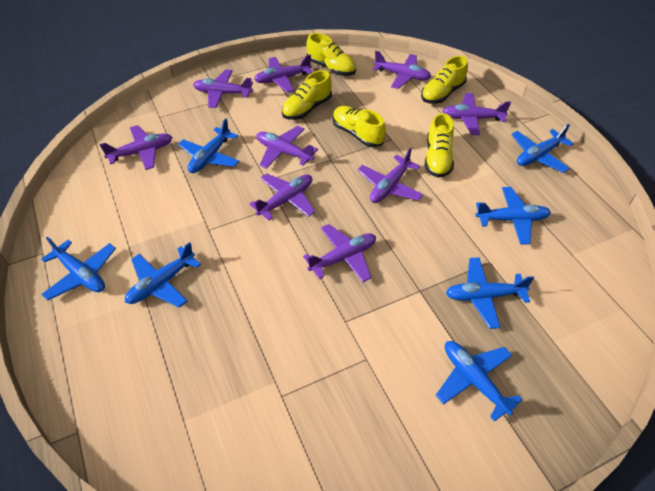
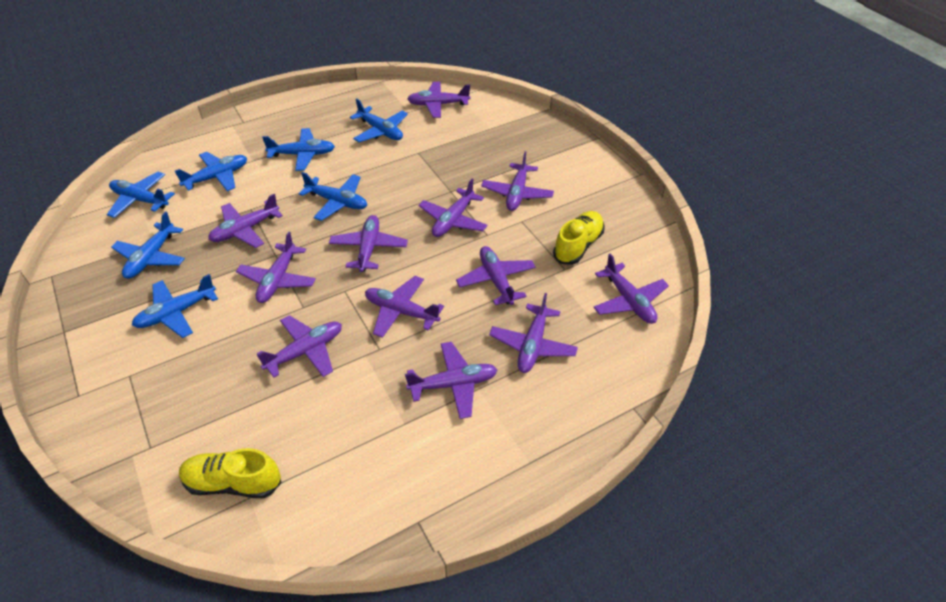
purple plane: 9 -> 12
yellow shoe: 5 -> 2

